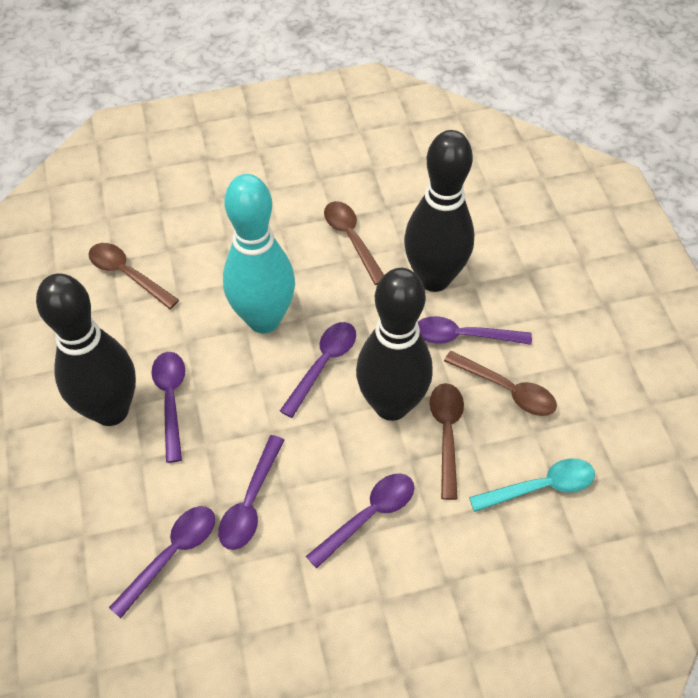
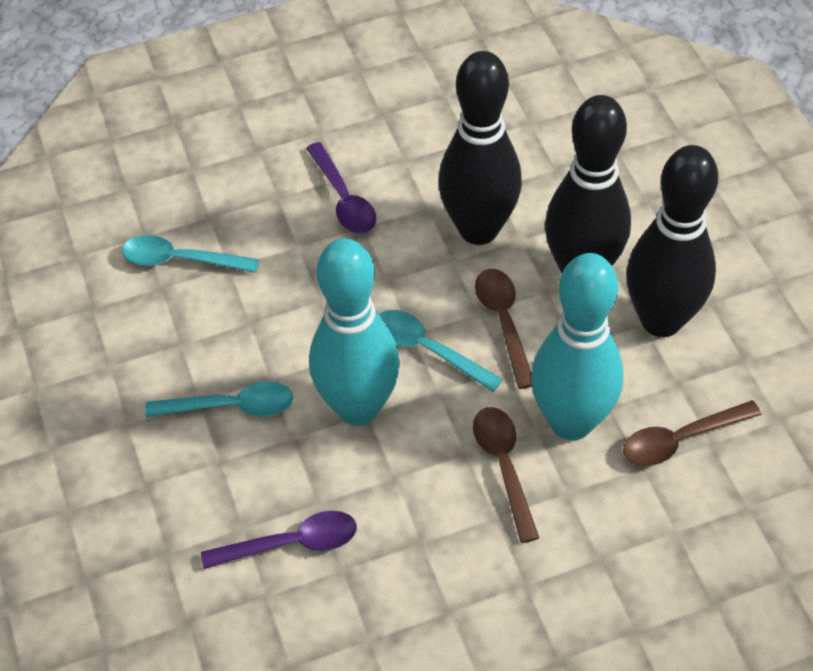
brown spoon: 4 -> 3
purple spoon: 6 -> 2
turquoise bowling pin: 1 -> 2
turquoise spoon: 1 -> 3

